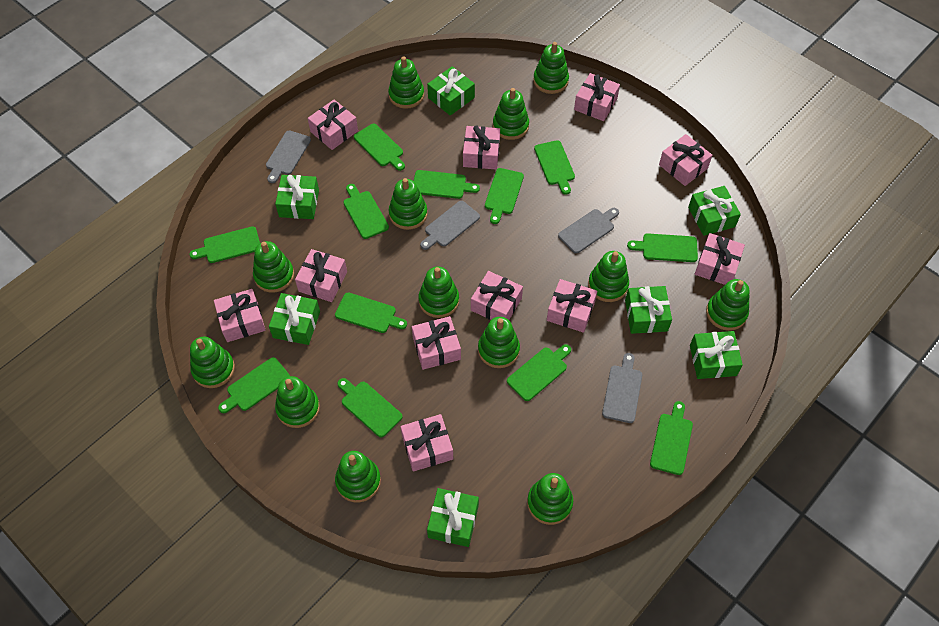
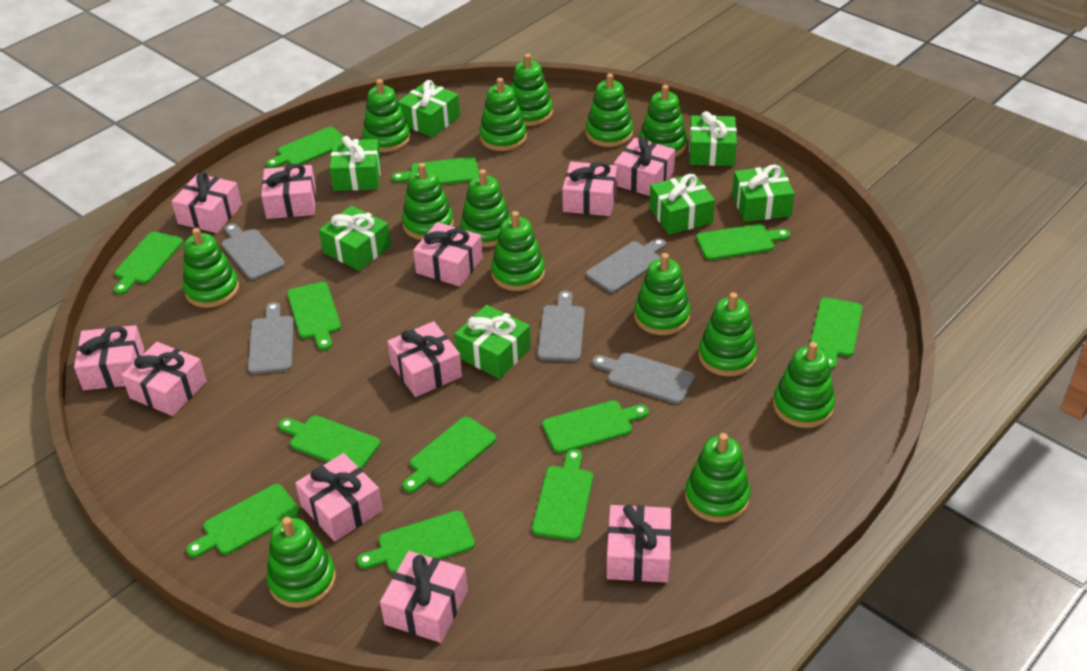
green stacking toy: 13 -> 14
grey cutting board: 4 -> 5

